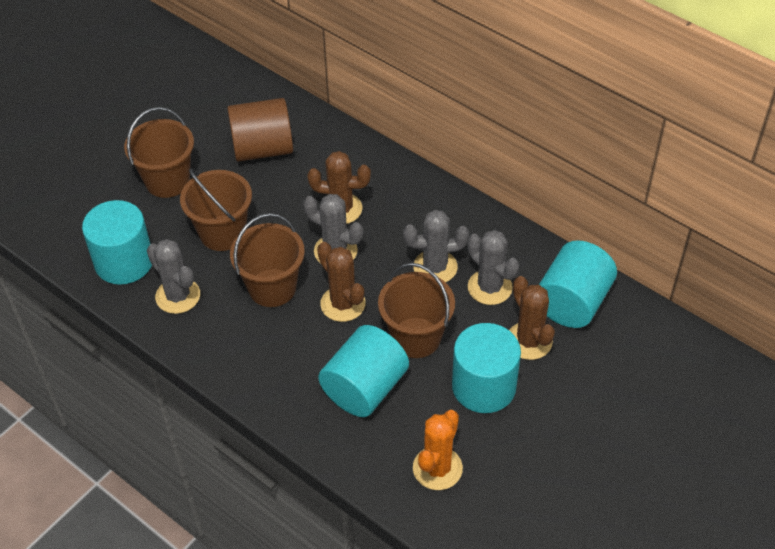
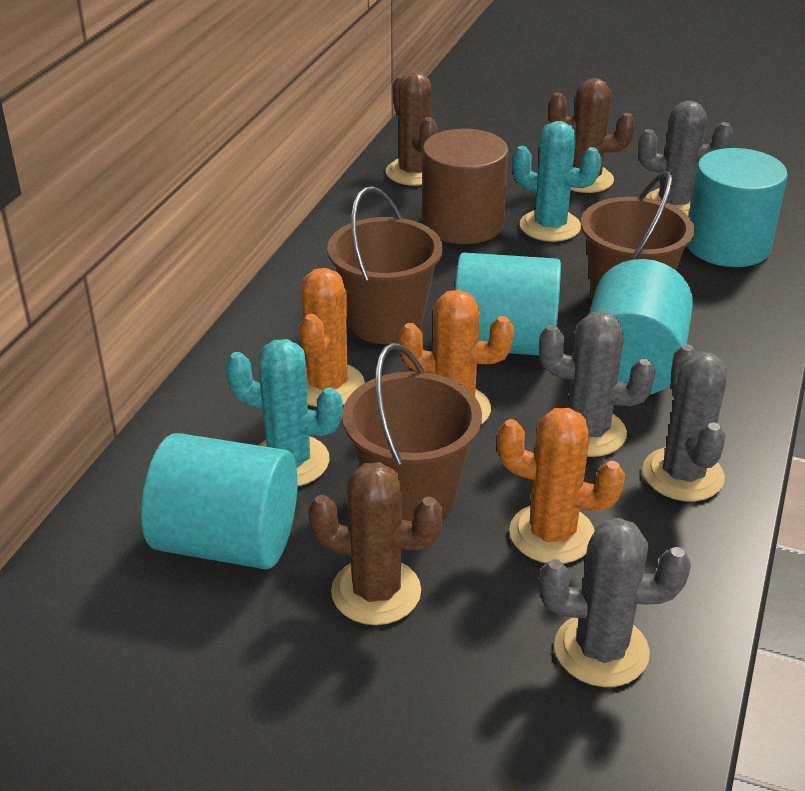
brown bucket: 4 -> 3
orange cactus: 1 -> 3
turquoise cactus: 0 -> 2

